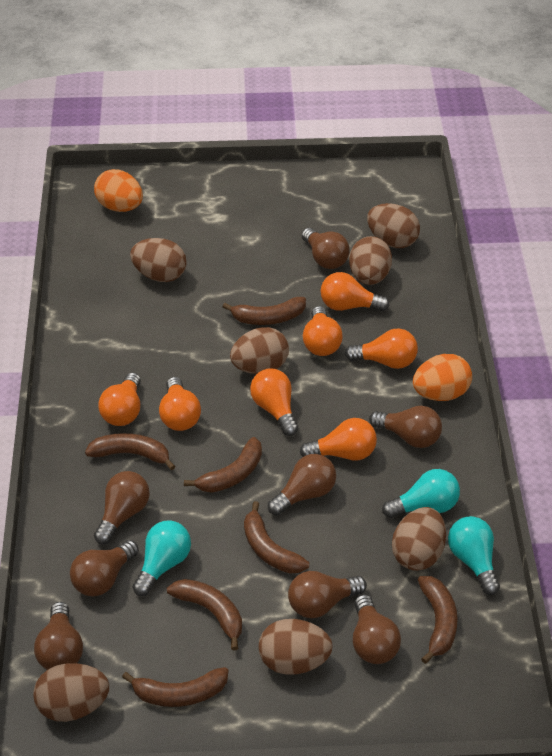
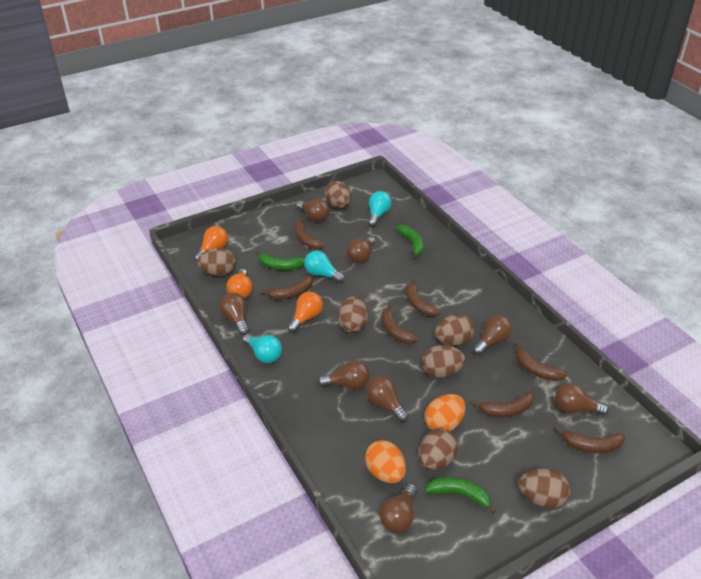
green banana: 0 -> 3
orange light bulb: 7 -> 3

